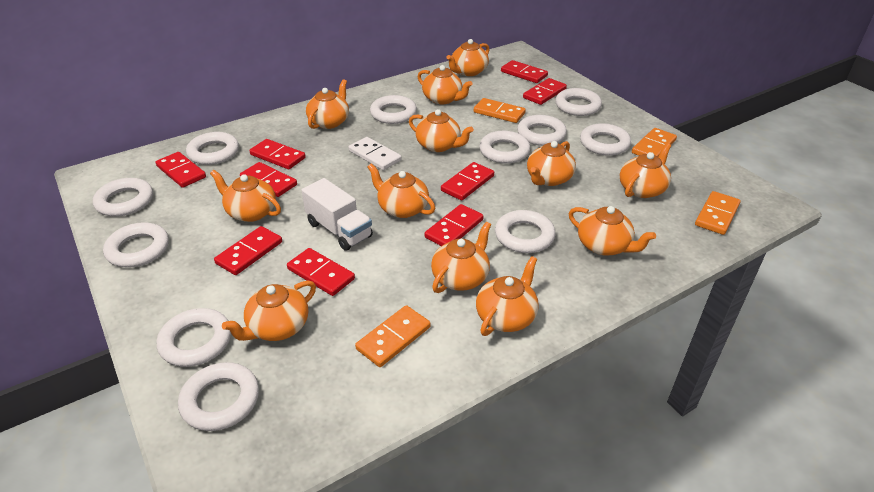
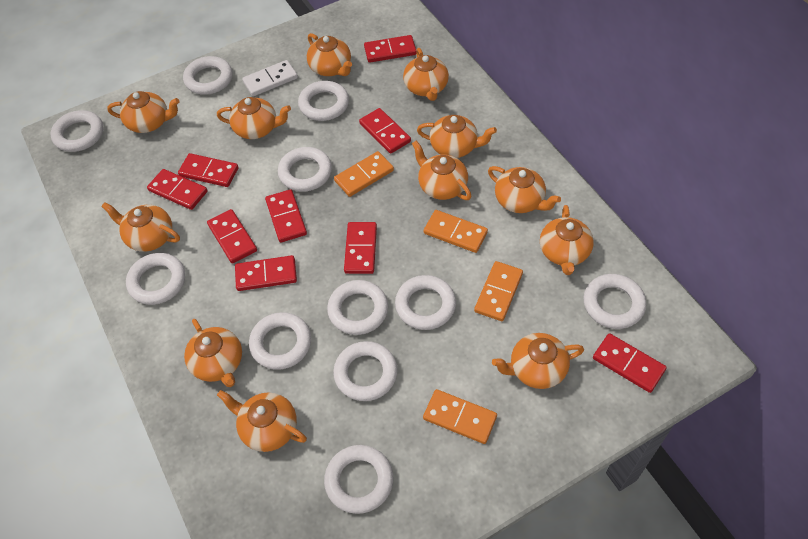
white truck: 1 -> 0

